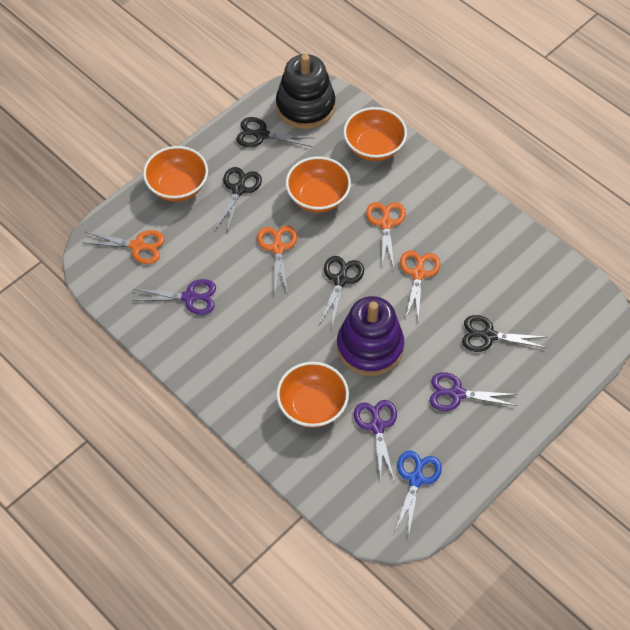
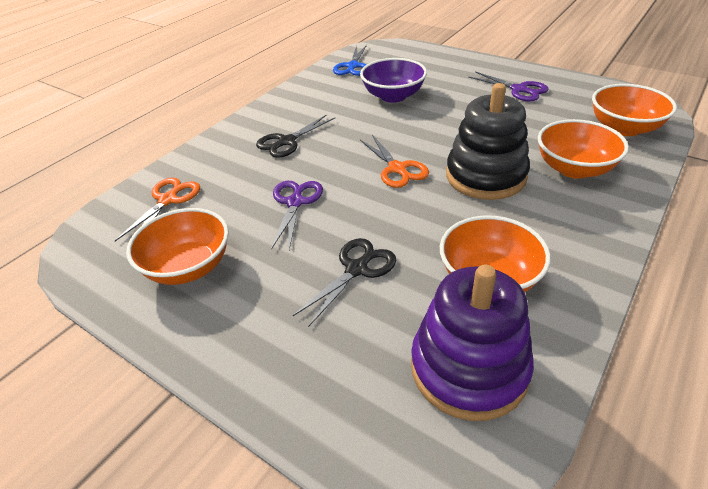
black scissors: 4 -> 2
orange scissors: 4 -> 2
purple bowl: 0 -> 1
purple scissors: 3 -> 2

